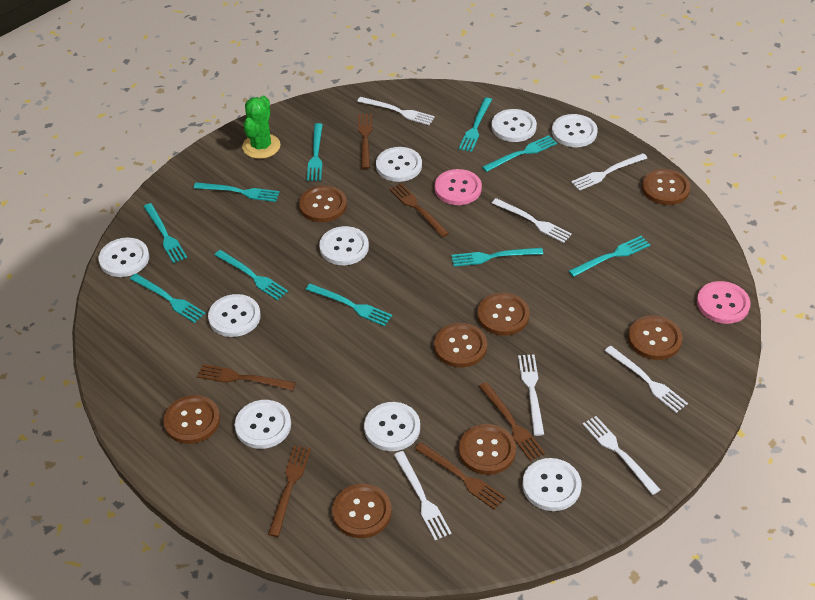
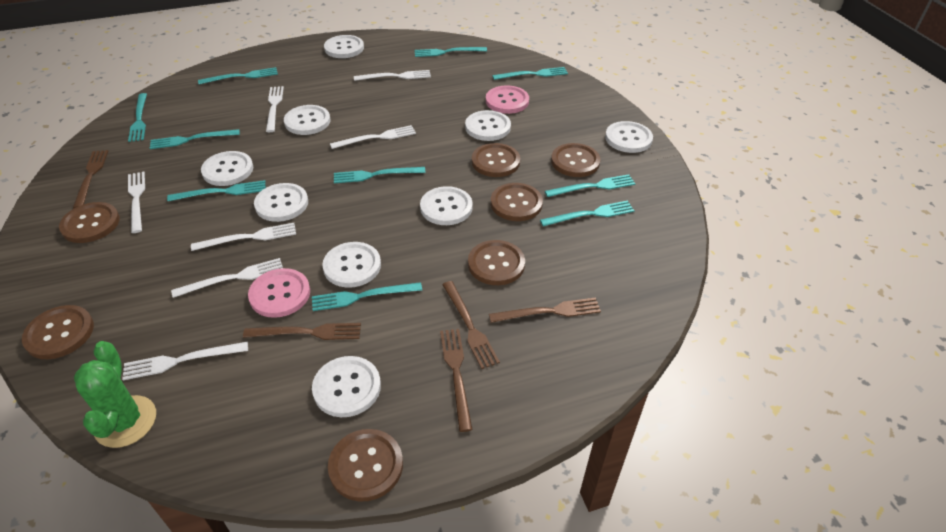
brown button: 8 -> 7
brown fork: 6 -> 5

